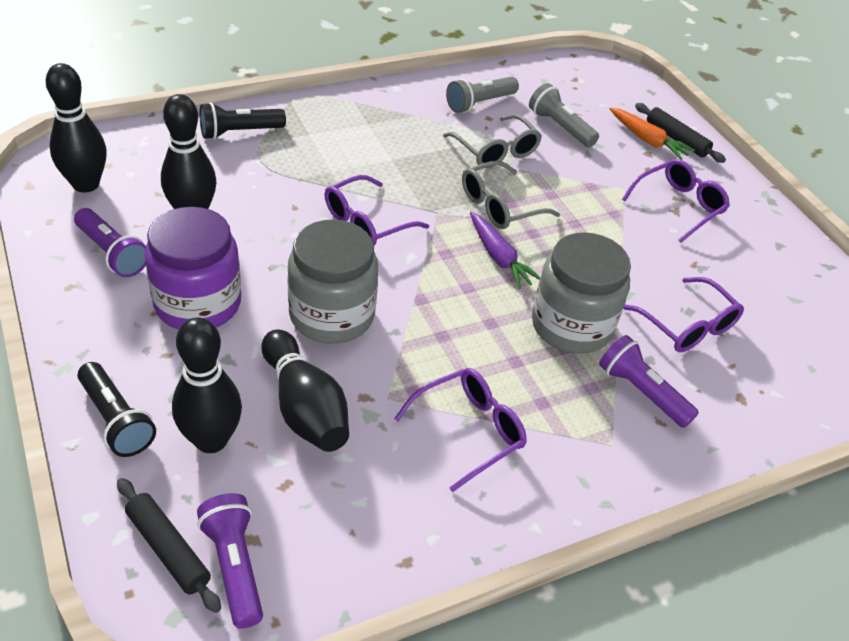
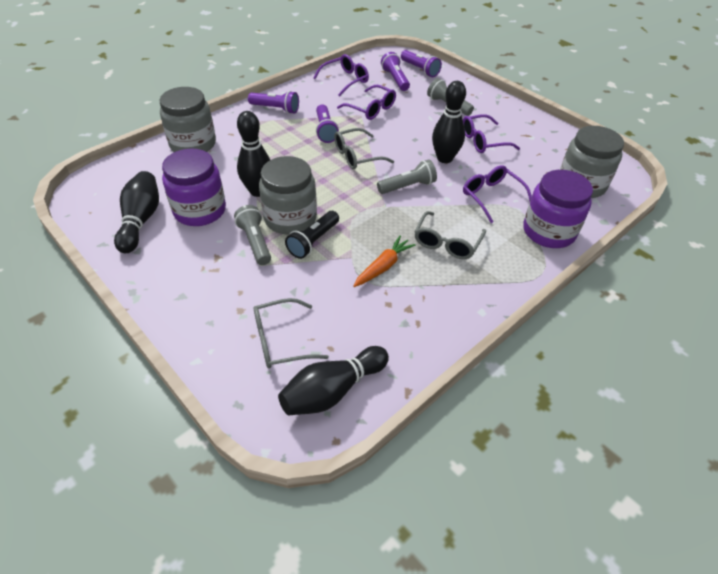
black flashlight: 2 -> 1
black rolling pin: 2 -> 0
grey flashlight: 2 -> 3
grey glasses: 2 -> 3
grey jar: 2 -> 3
purple carrot: 1 -> 0
purple flashlight: 3 -> 4
purple jar: 1 -> 2

